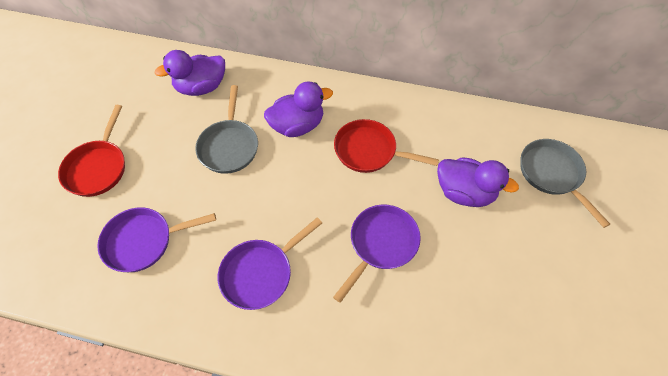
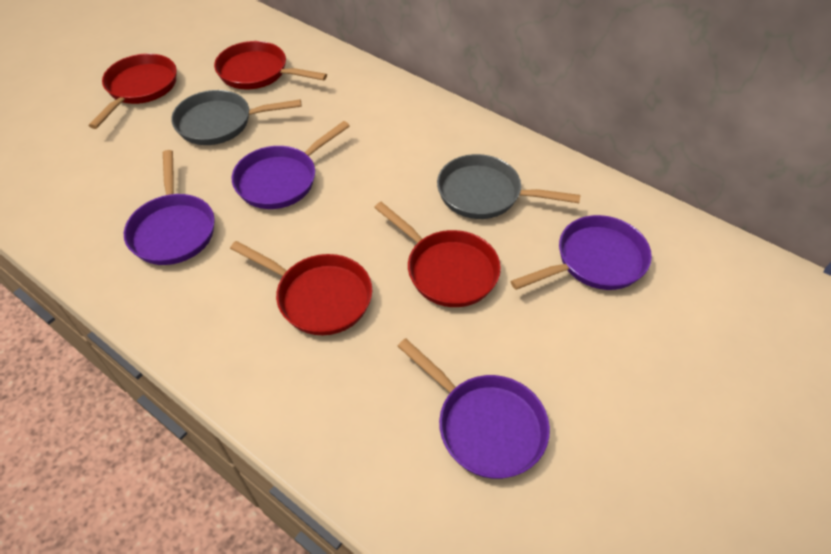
purple duck: 3 -> 0
purple pan: 3 -> 4
red pan: 2 -> 4

